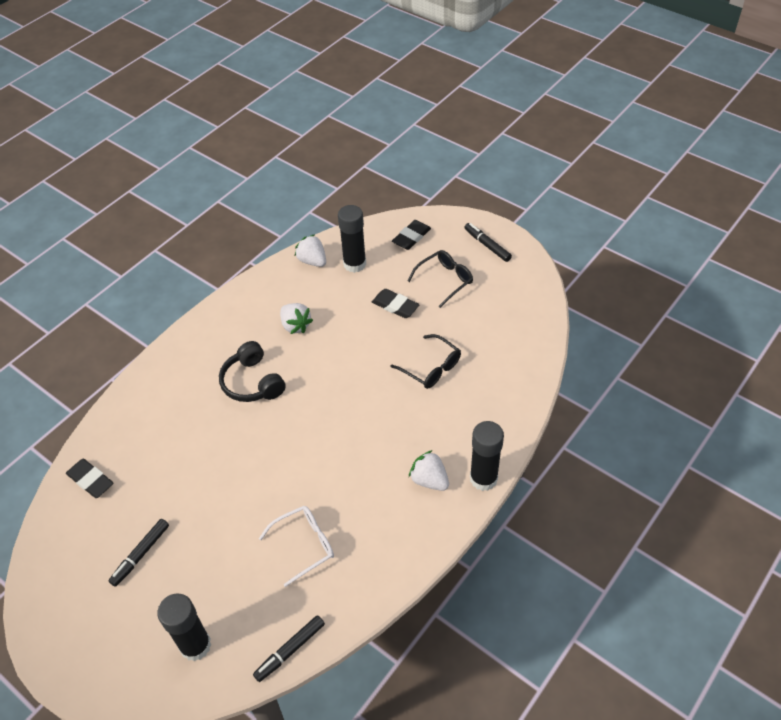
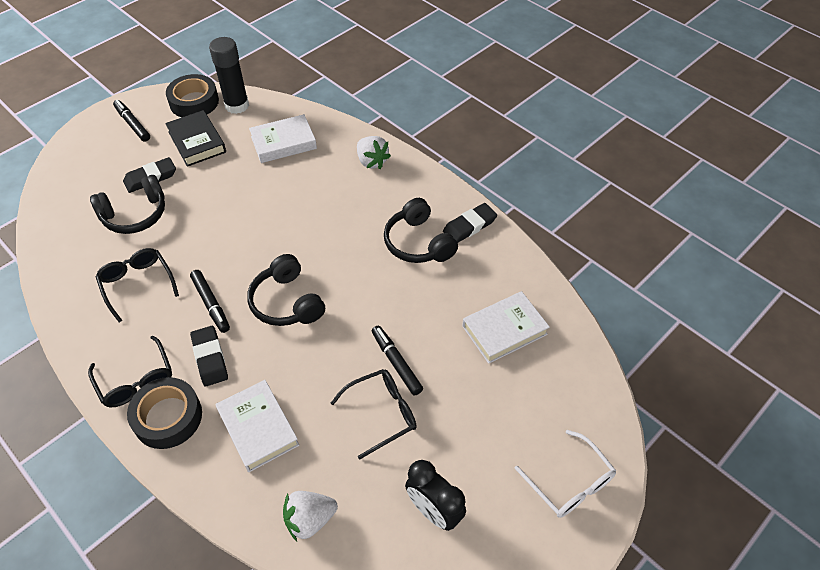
black book: 0 -> 1
black clock: 0 -> 1
black glasses: 2 -> 3
black glue stick: 3 -> 1
black headphones: 1 -> 3
black tape: 0 -> 2
white book: 0 -> 3
white strawberry: 3 -> 2

